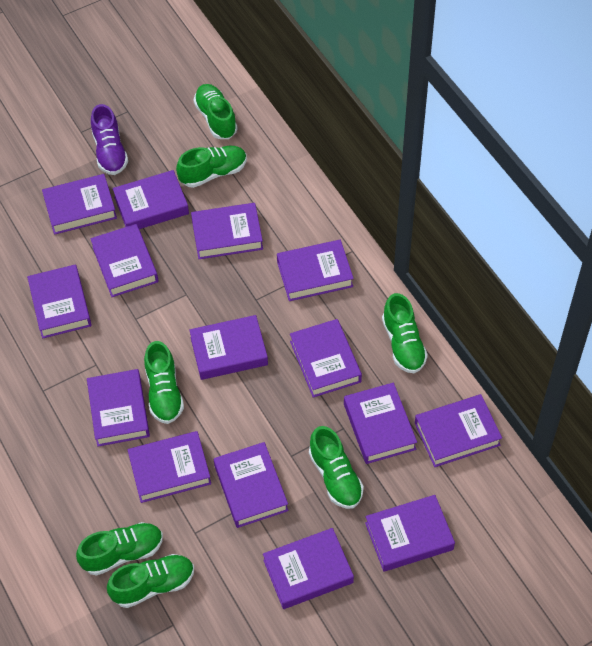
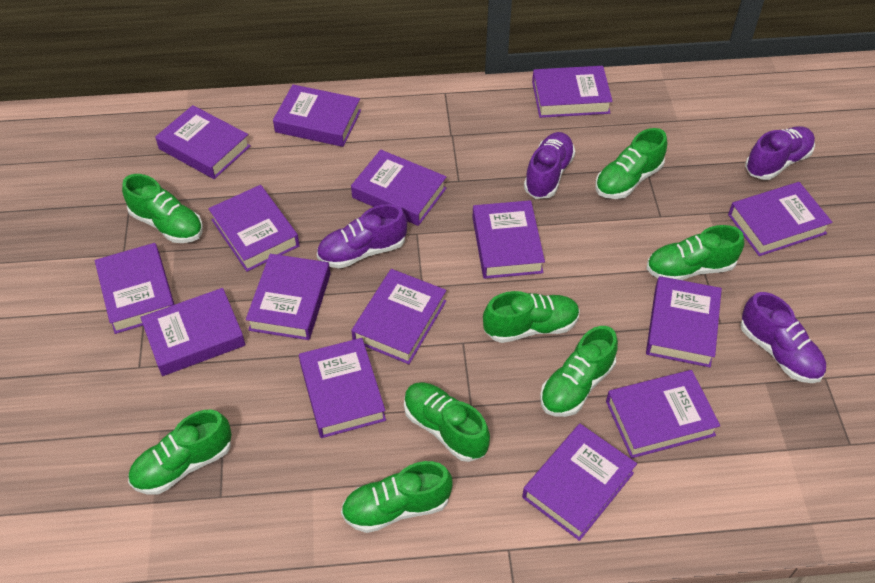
green shoe: 7 -> 8
purple shoe: 1 -> 4

